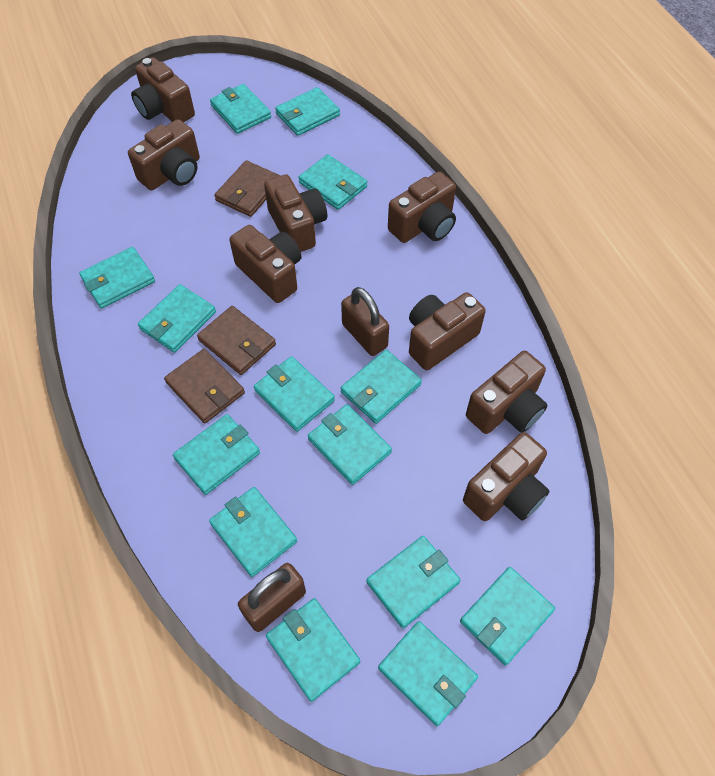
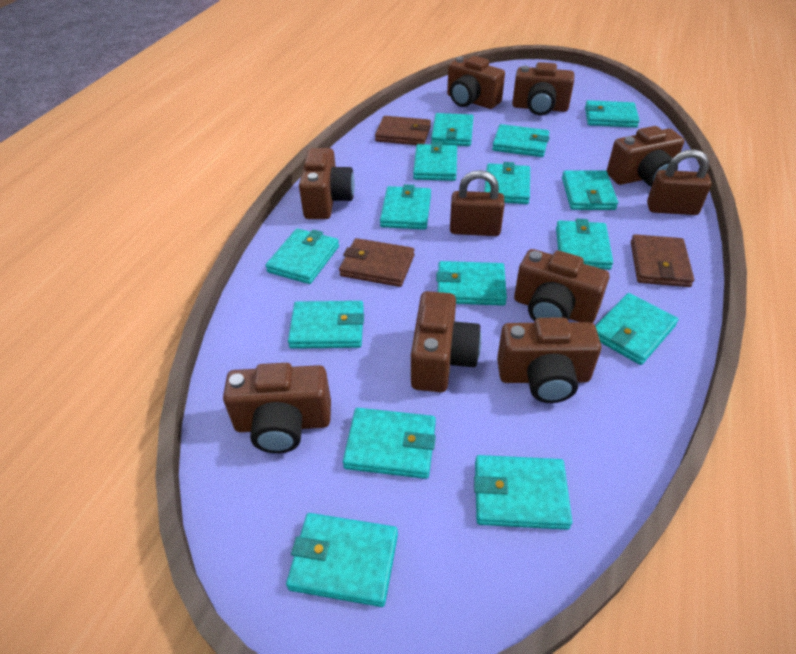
turquoise wallet: 14 -> 15

